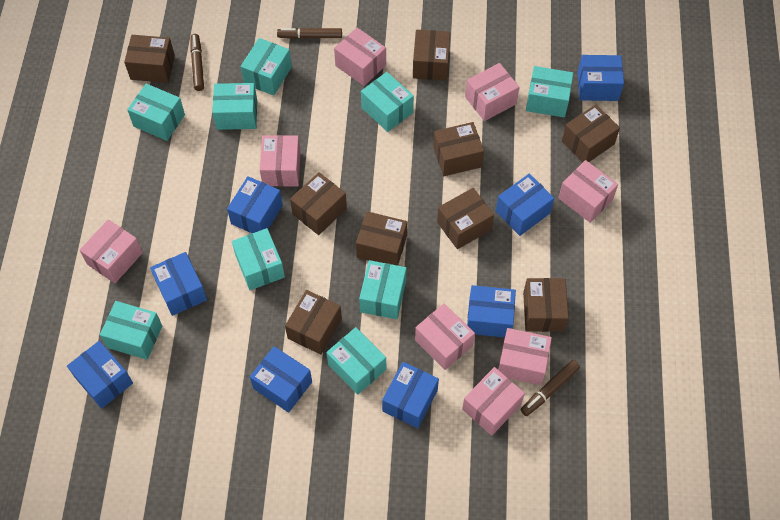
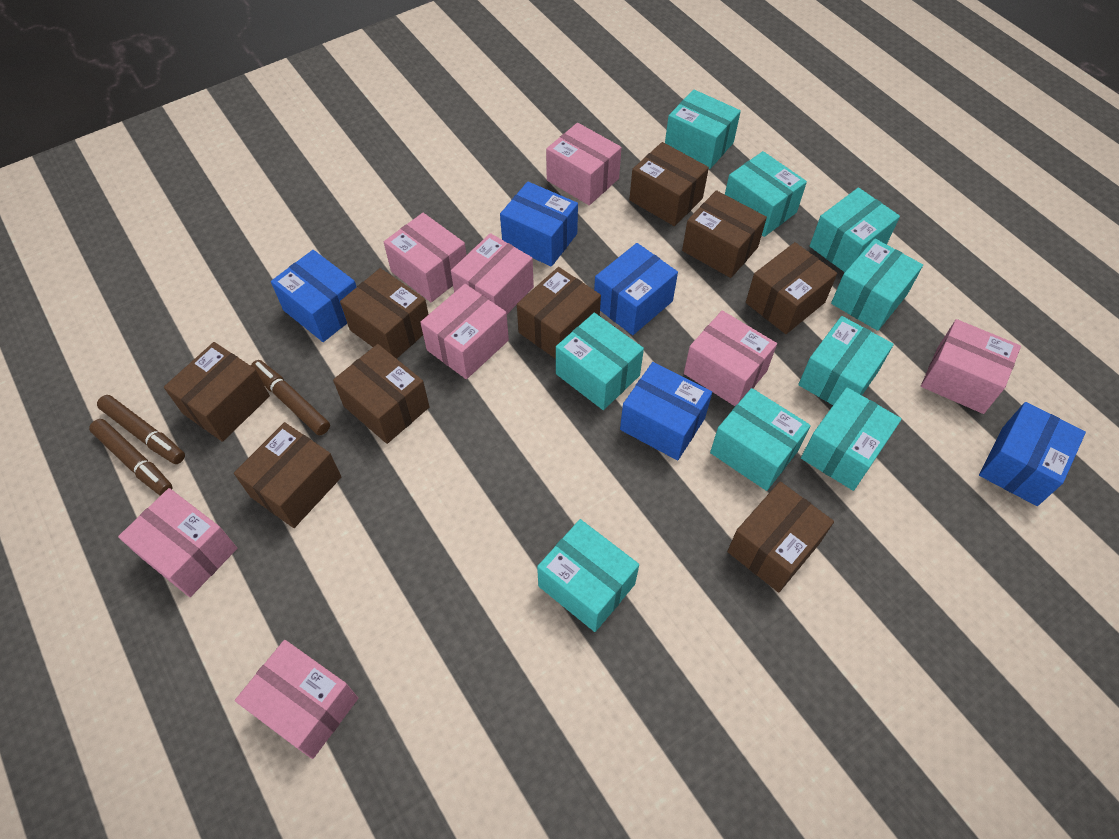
blue box: 8 -> 5

